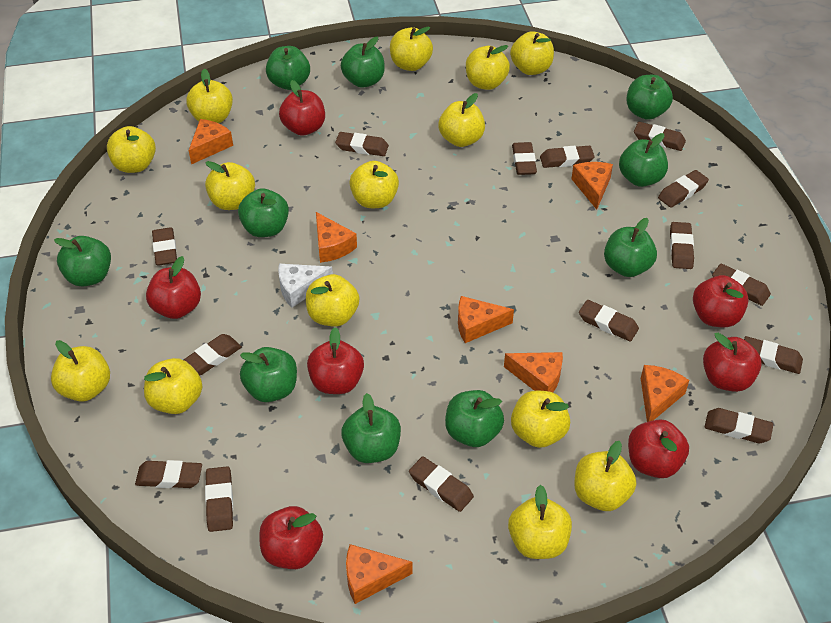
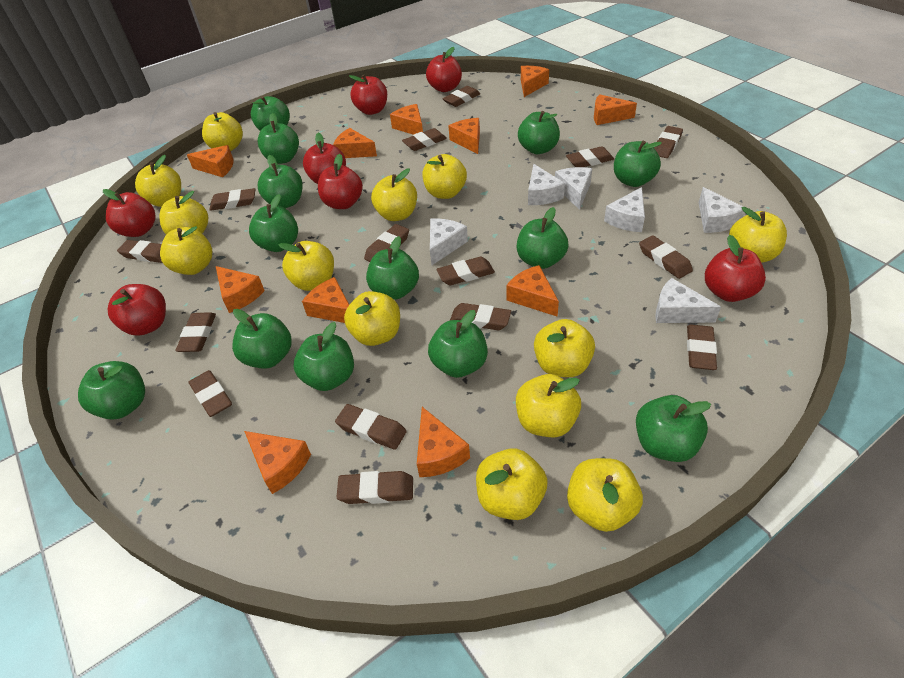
green apple: 10 -> 13
orange cheese: 7 -> 11
white cheese: 1 -> 6
yellow apple: 14 -> 13

